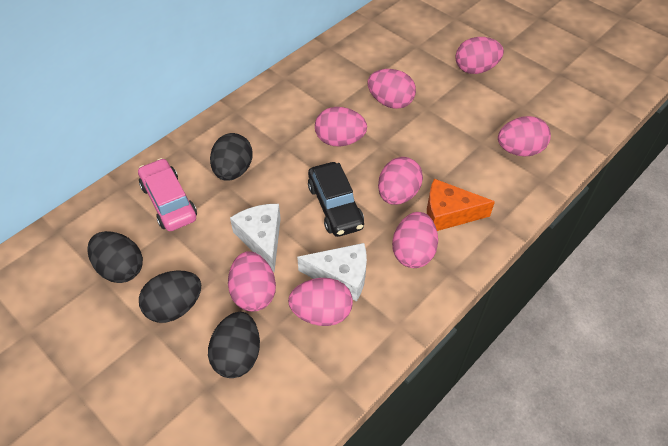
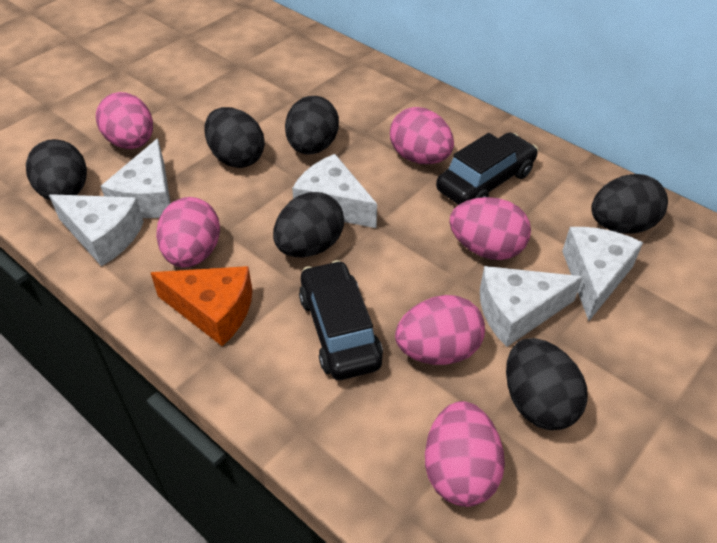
black car: 1 -> 2
black egg: 4 -> 6
pink car: 1 -> 0
pink egg: 8 -> 6
white cheese: 2 -> 5

